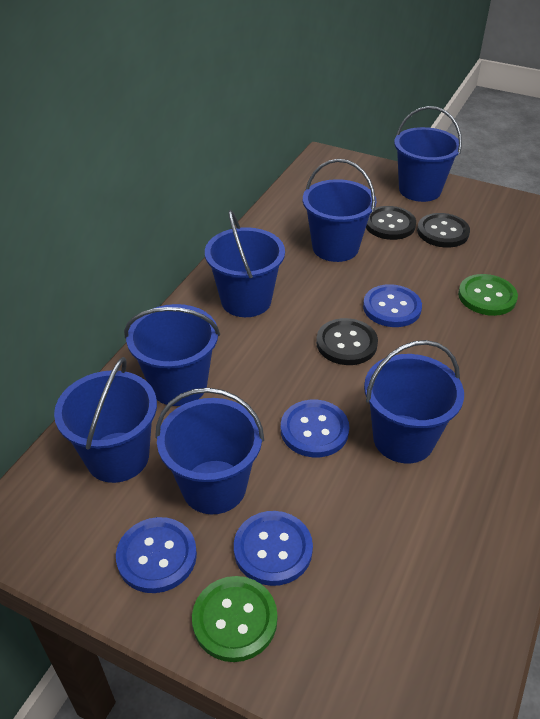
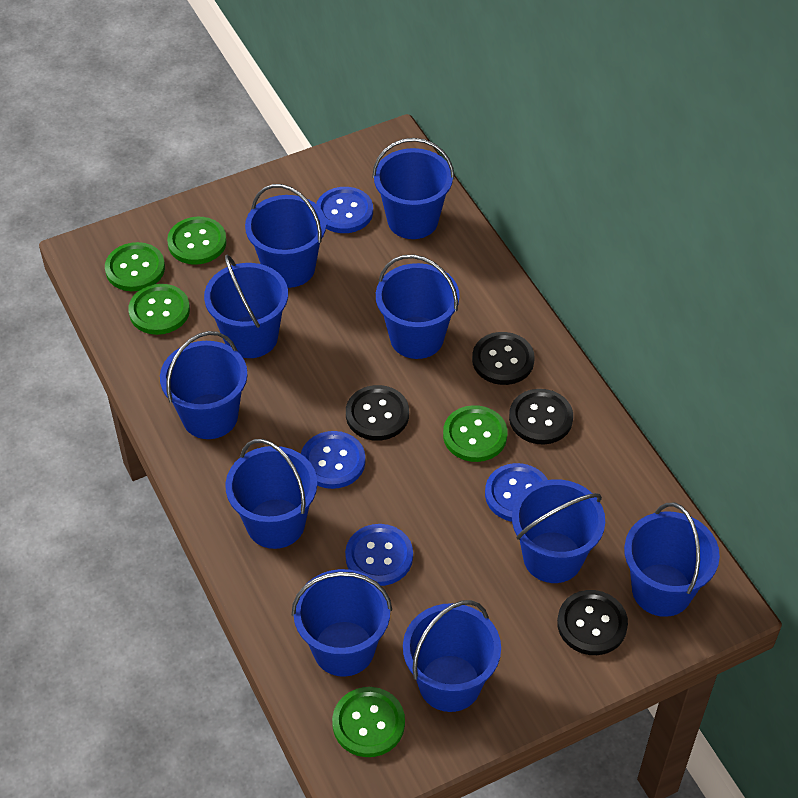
black button: 3 -> 4
blue bucket: 7 -> 10
green button: 2 -> 5

